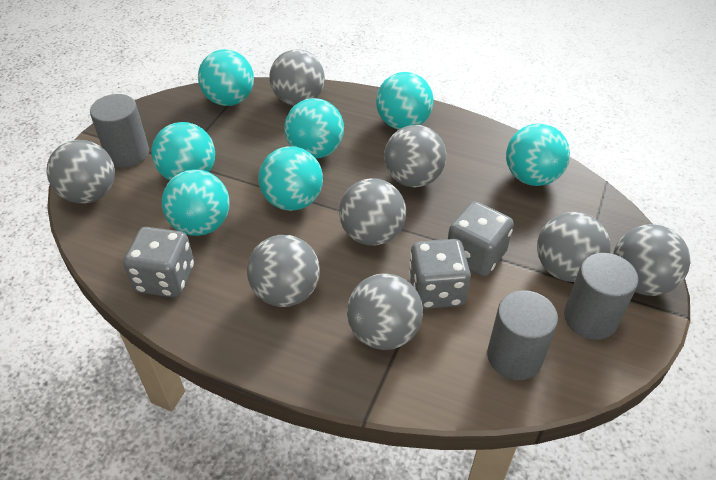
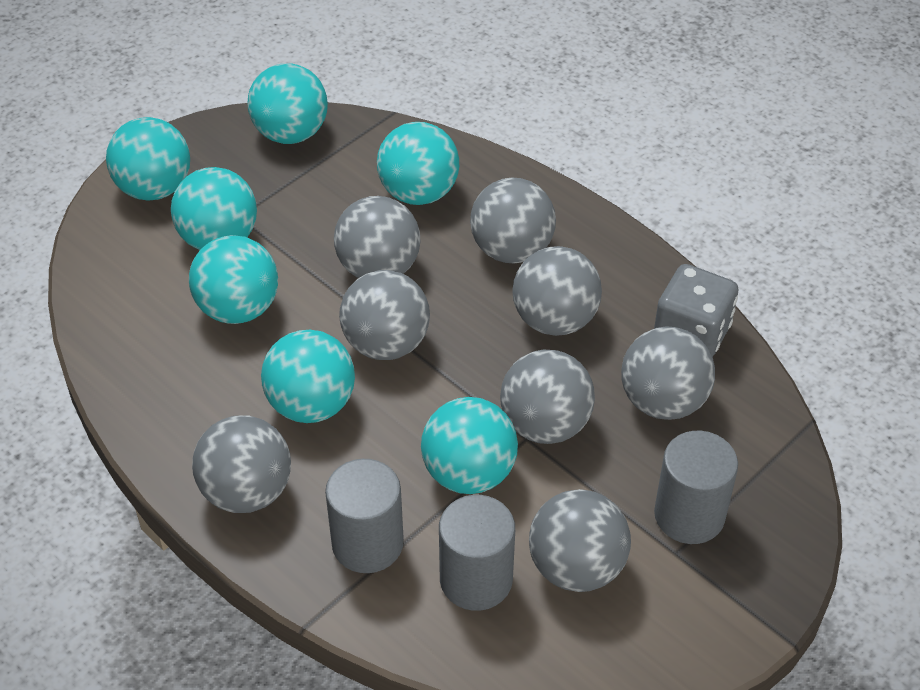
grey dice: 3 -> 1

